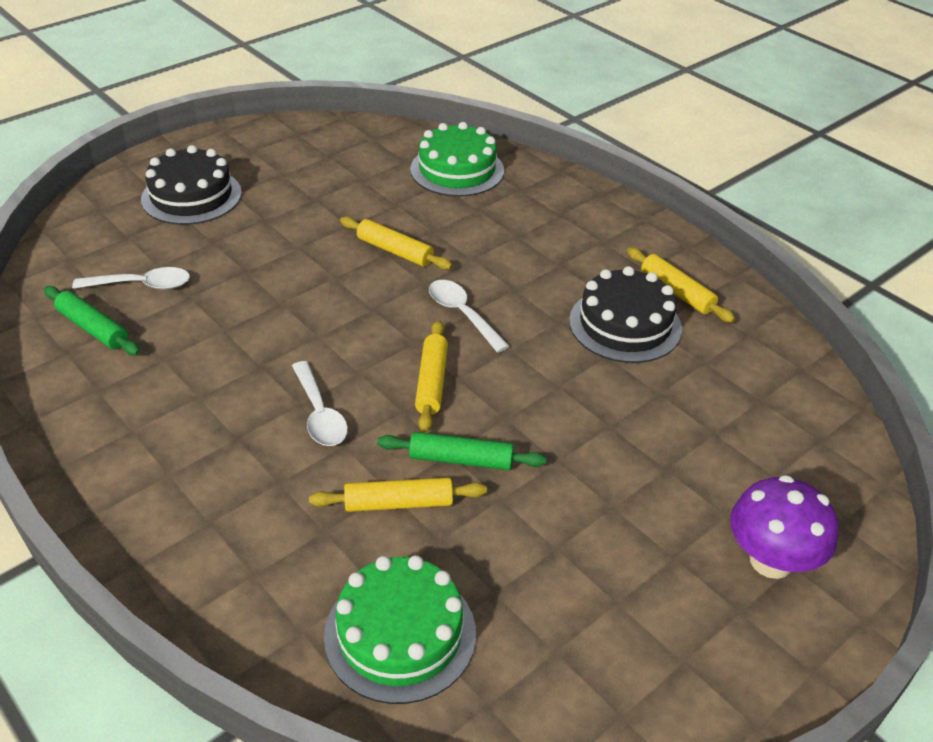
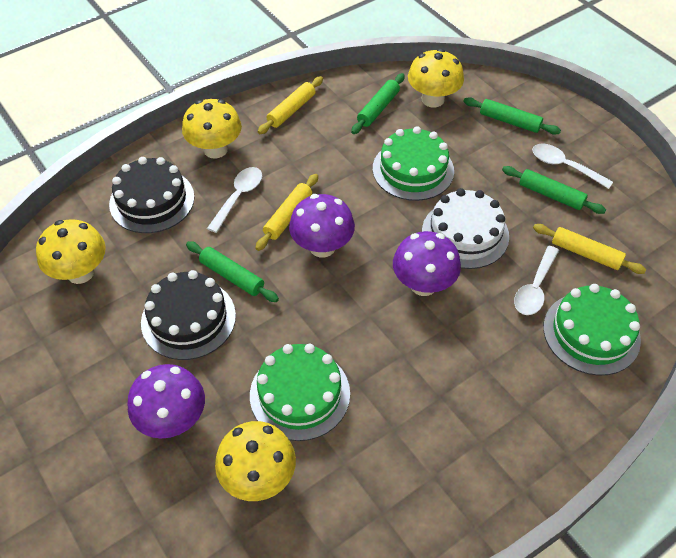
green cake: 2 -> 3
green rolling pin: 2 -> 4
purple mushroom: 1 -> 3
white cake: 0 -> 1
yellow mushroom: 0 -> 4
yellow rolling pin: 4 -> 3

